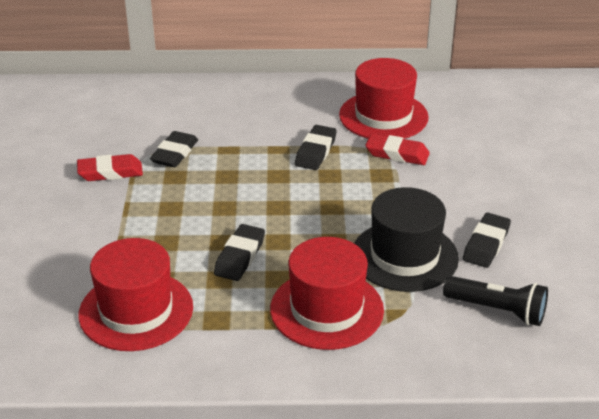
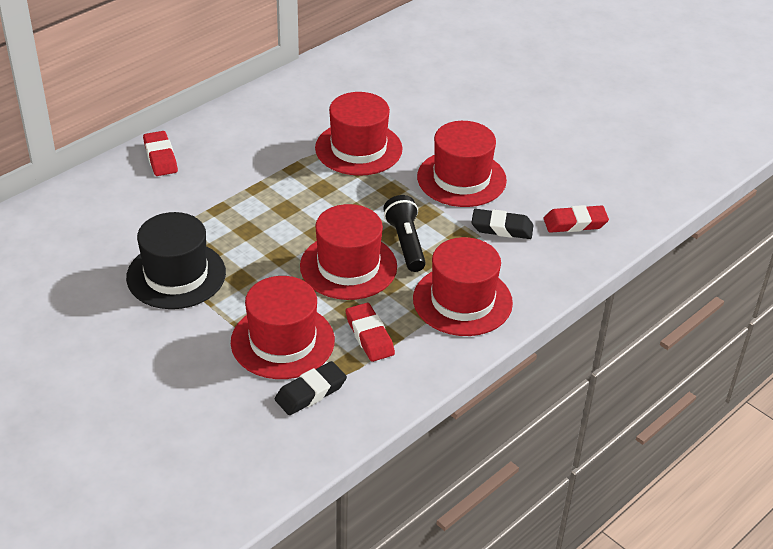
black eraser: 4 -> 2
red eraser: 2 -> 3
red hat: 3 -> 5

